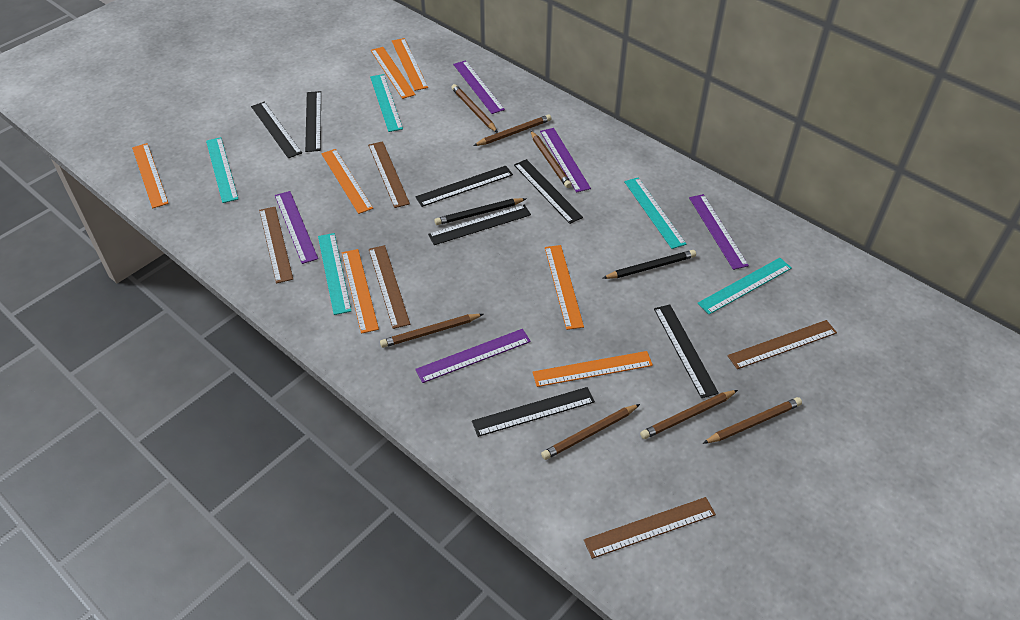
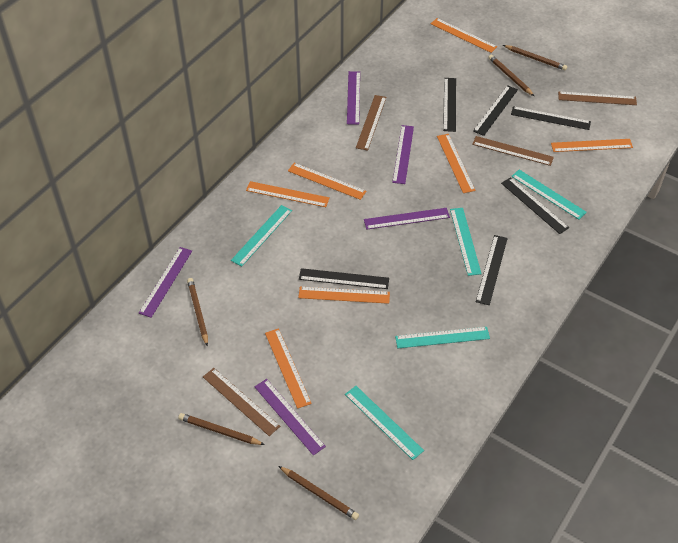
black pencil: 2 -> 0
black ruler: 7 -> 6
brown pencil: 7 -> 5
brown ruler: 5 -> 4

